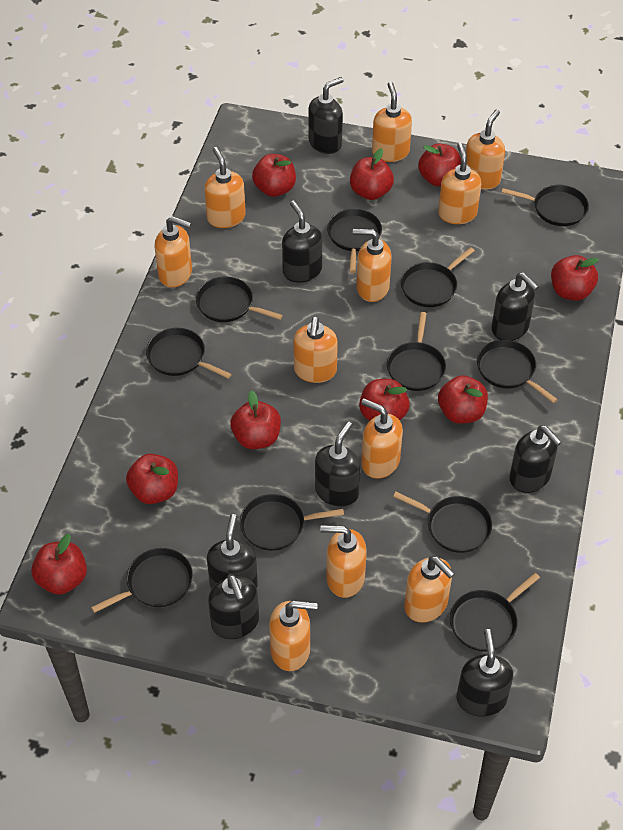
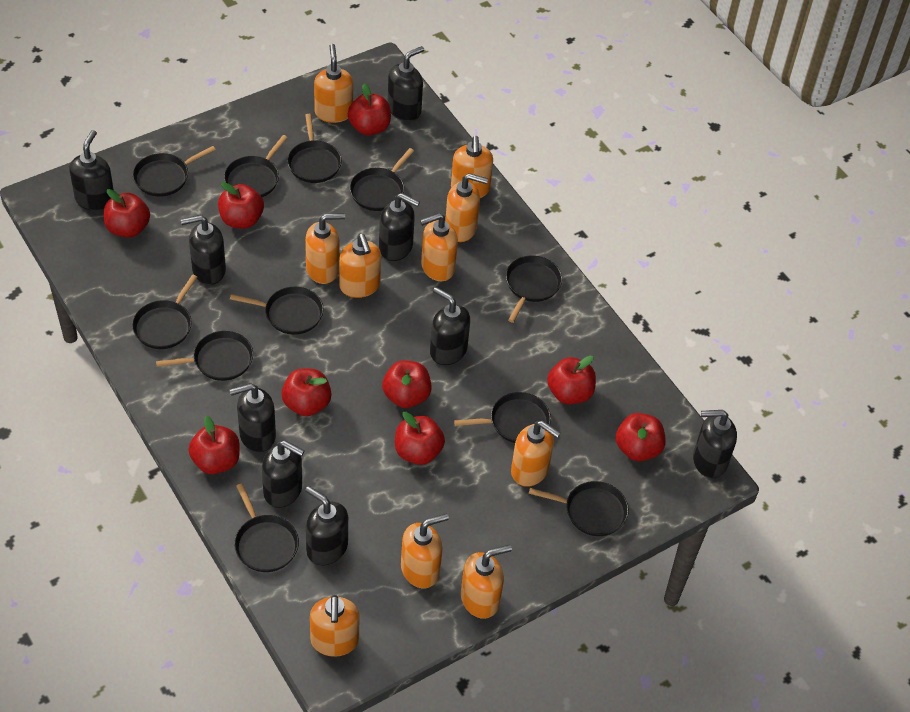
black soap dispenser: 8 -> 9
orange soap dispenser: 11 -> 10

